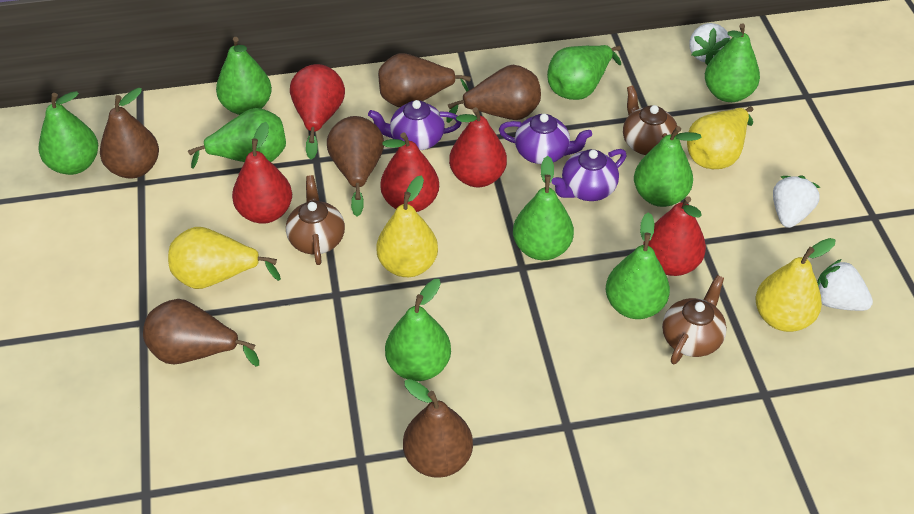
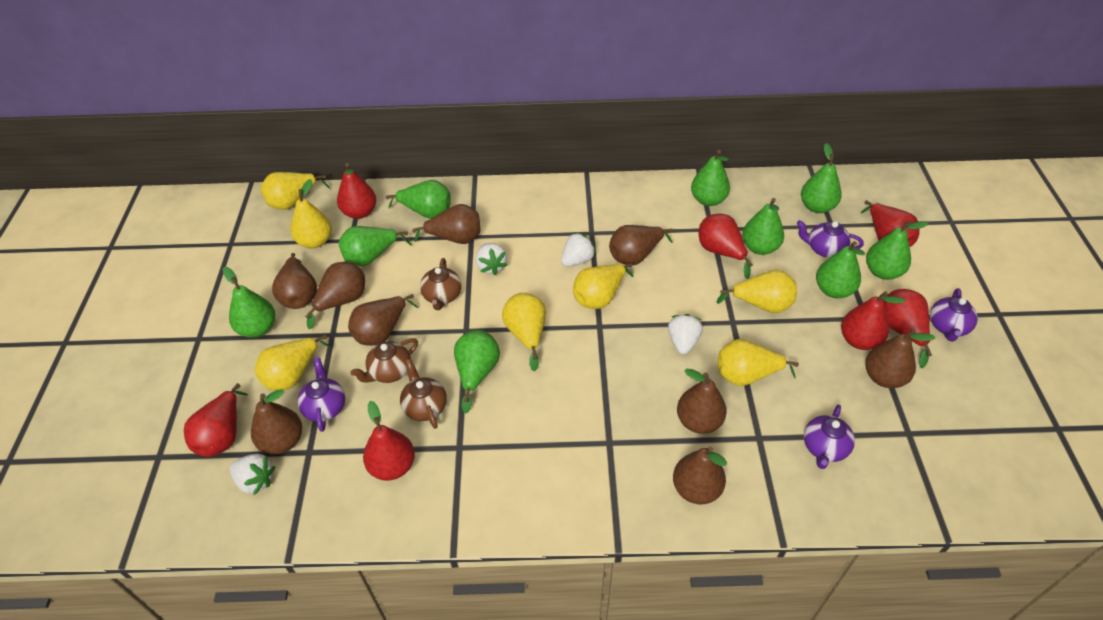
brown pear: 6 -> 9
purple teapot: 3 -> 4
red pear: 5 -> 7
white strawberry: 3 -> 4
yellow pear: 4 -> 7

